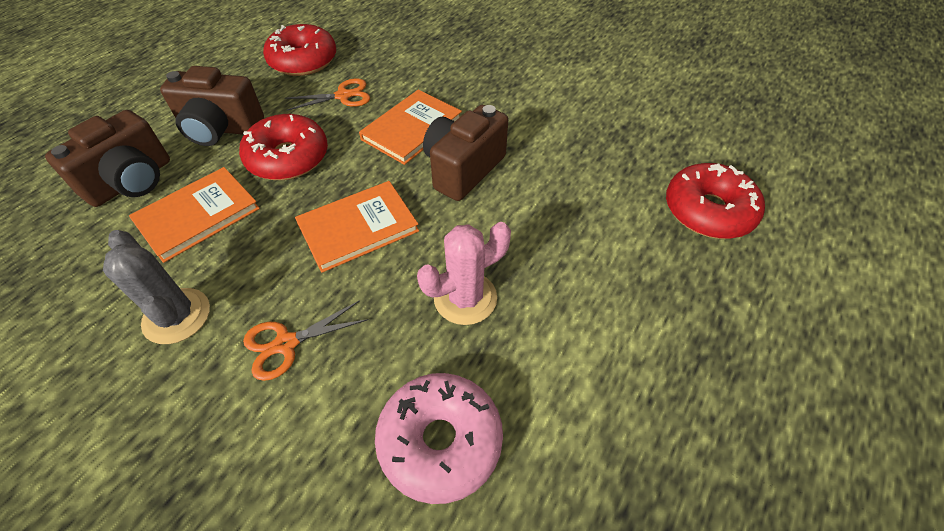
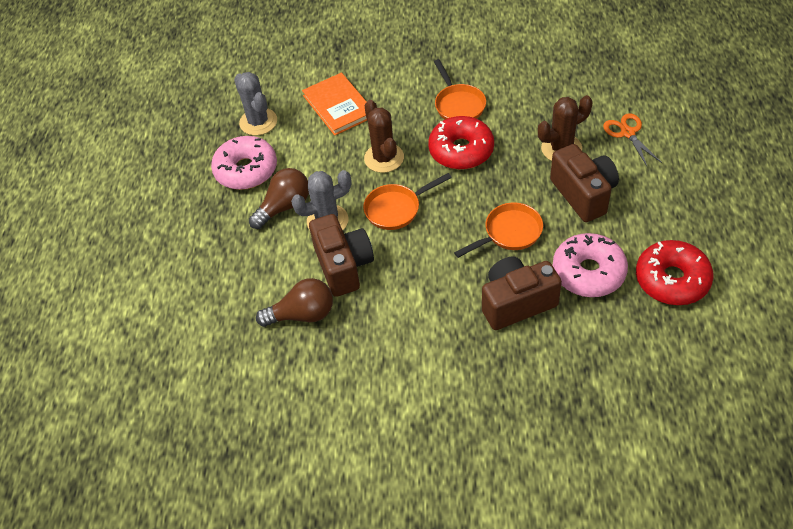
brown cactus: 0 -> 2
brown light bulb: 0 -> 2
grey cactus: 1 -> 2
orange book: 3 -> 1
orange pan: 0 -> 3
orange scissors: 2 -> 1
pink cactus: 1 -> 0
pink donut: 1 -> 2
red donut: 3 -> 2

